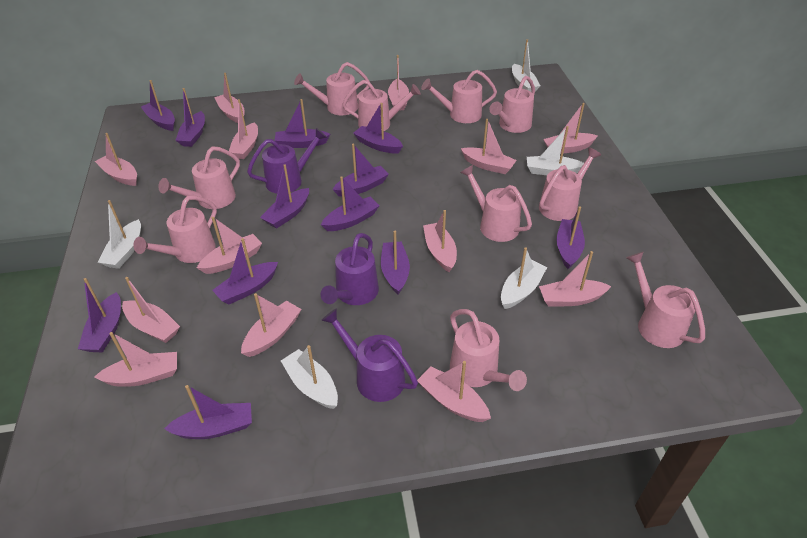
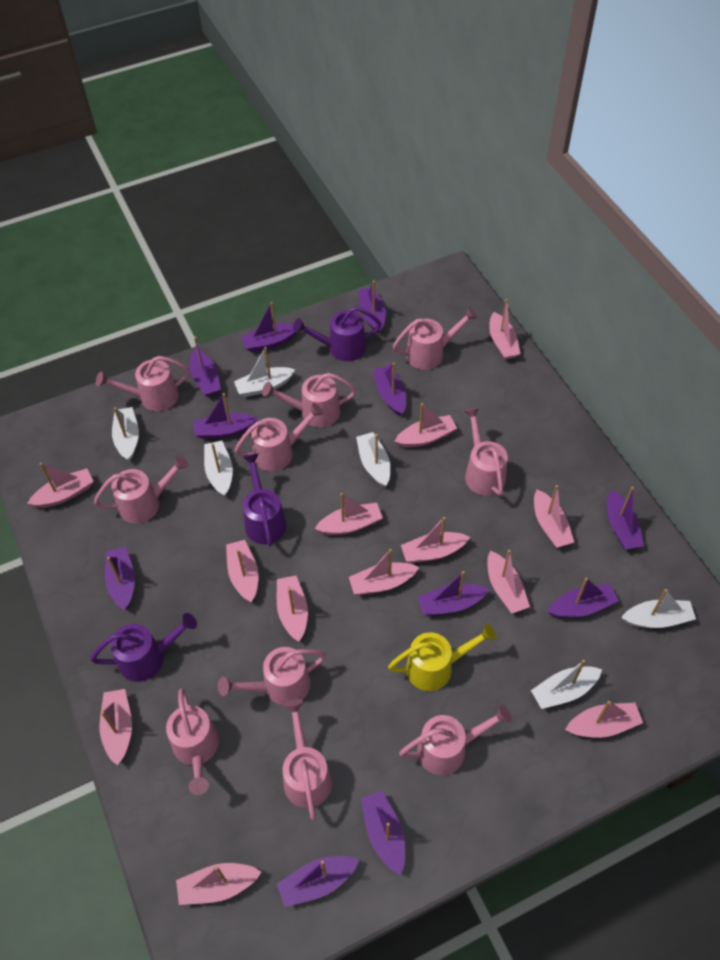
purple boat: 12 -> 11
white boat: 5 -> 6
yellow watering can: 0 -> 1

